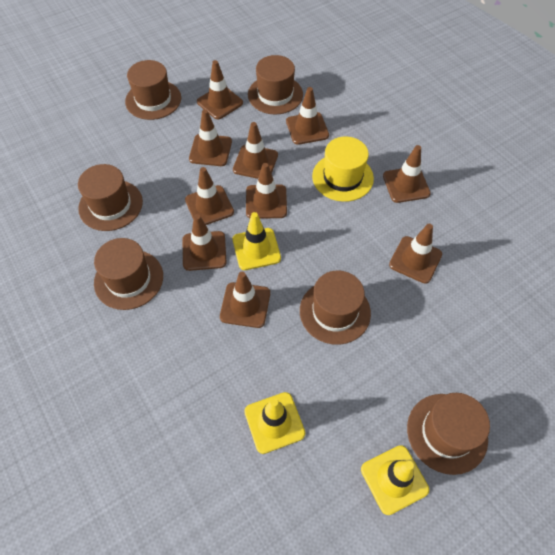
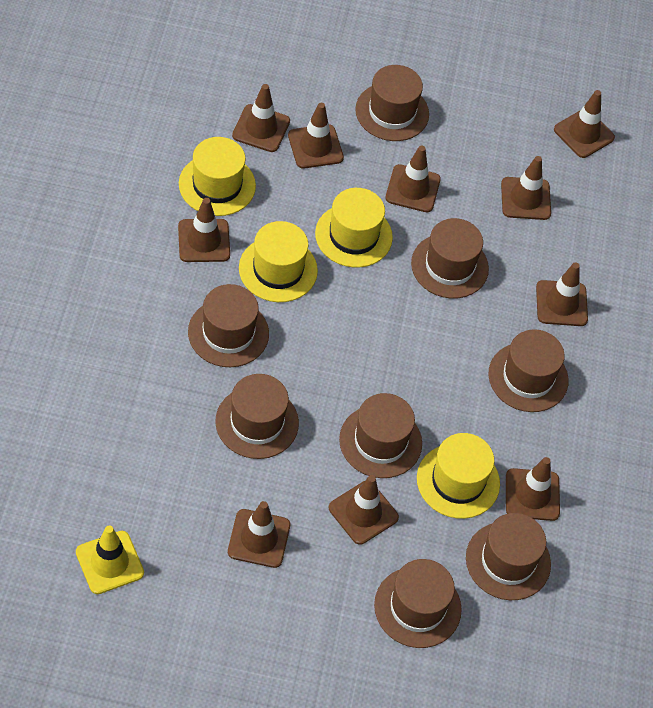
brown hat: 6 -> 8
yellow hat: 1 -> 4
yellow traffic cone: 3 -> 1

